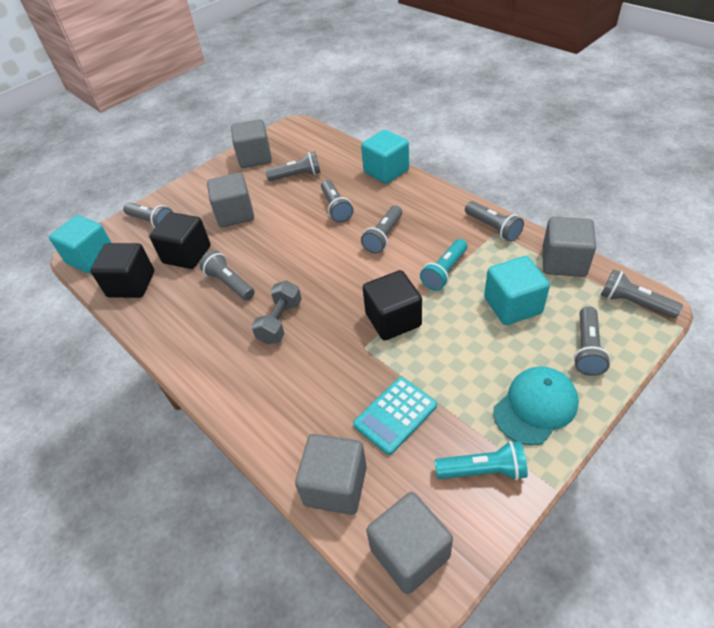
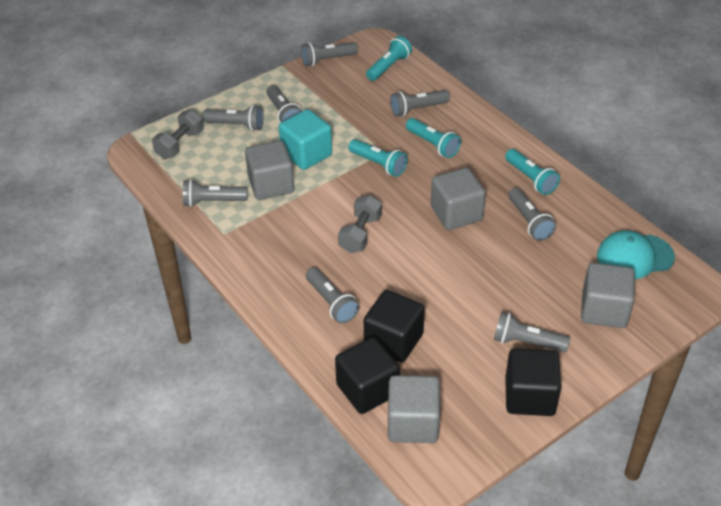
grey cube: 5 -> 4
grey dumbbell: 1 -> 2
turquoise calculator: 1 -> 0
turquoise cube: 3 -> 1
turquoise flashlight: 2 -> 4

